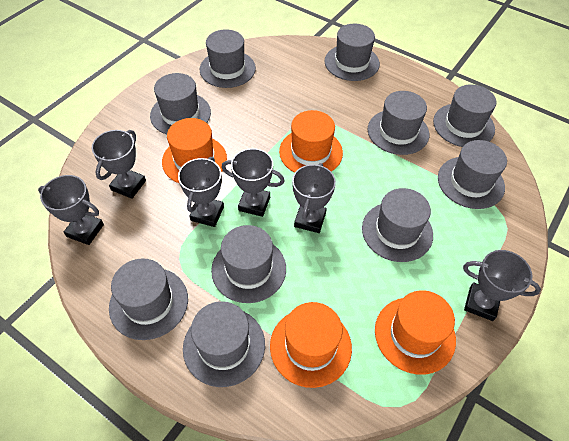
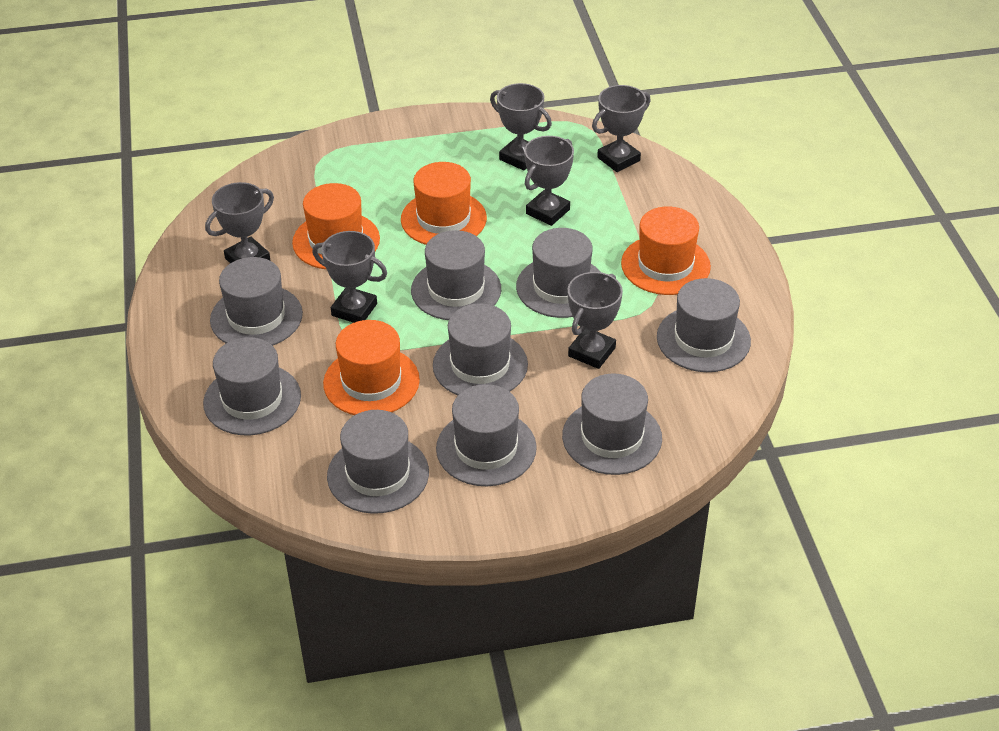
grey hat: 10 -> 9

